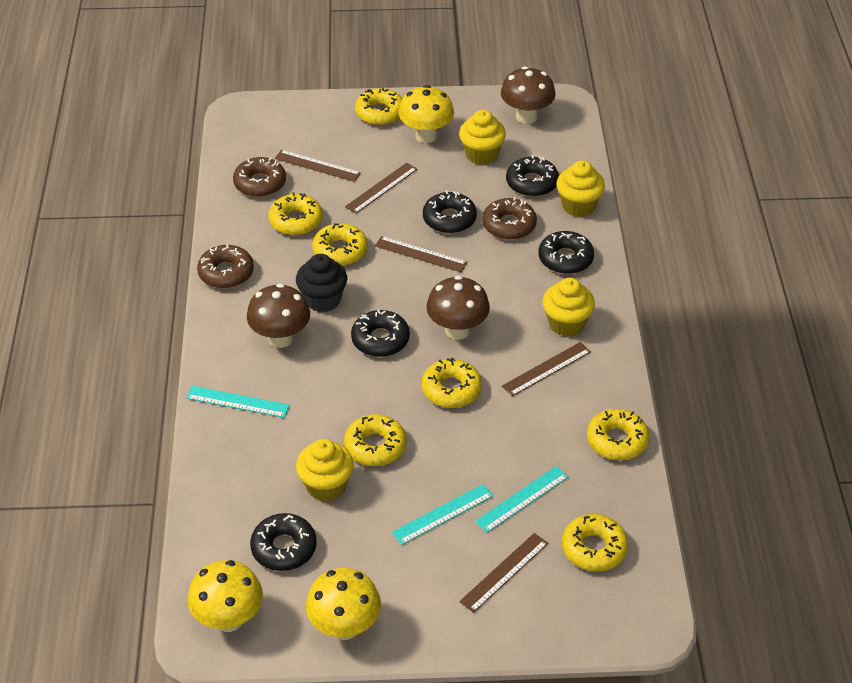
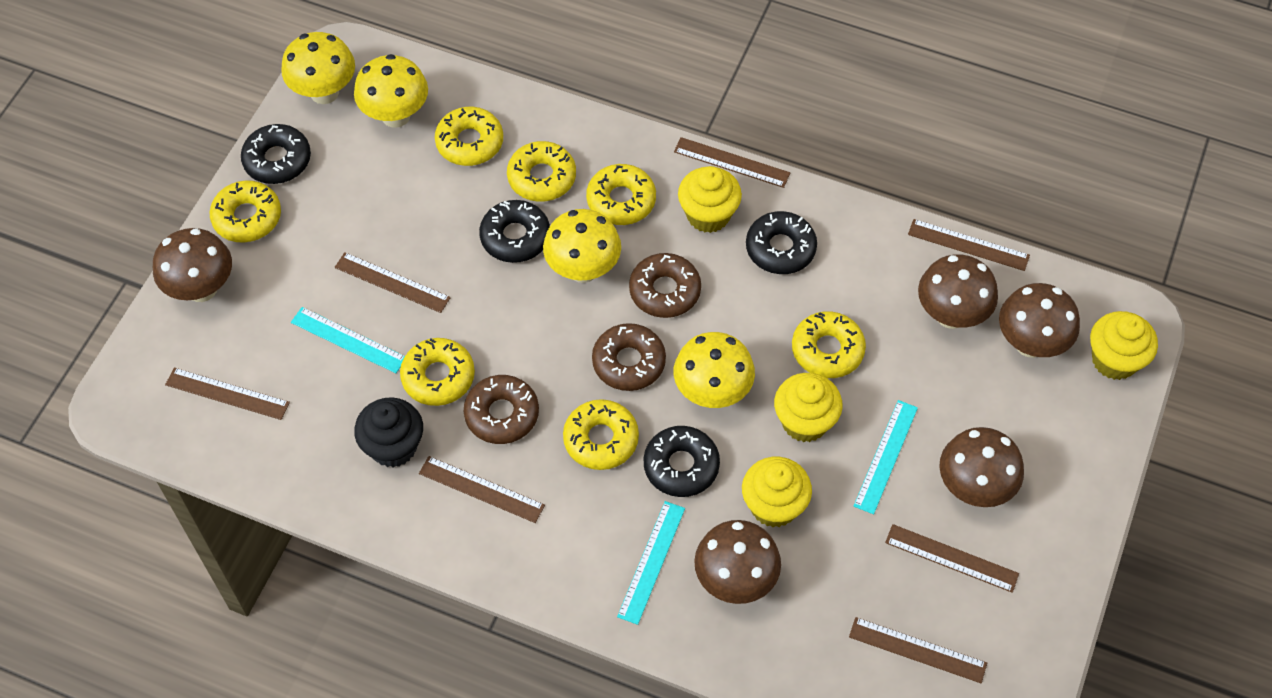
black donut: 5 -> 4
brown mushroom: 3 -> 5
brown ruler: 5 -> 7
yellow mushroom: 3 -> 4

